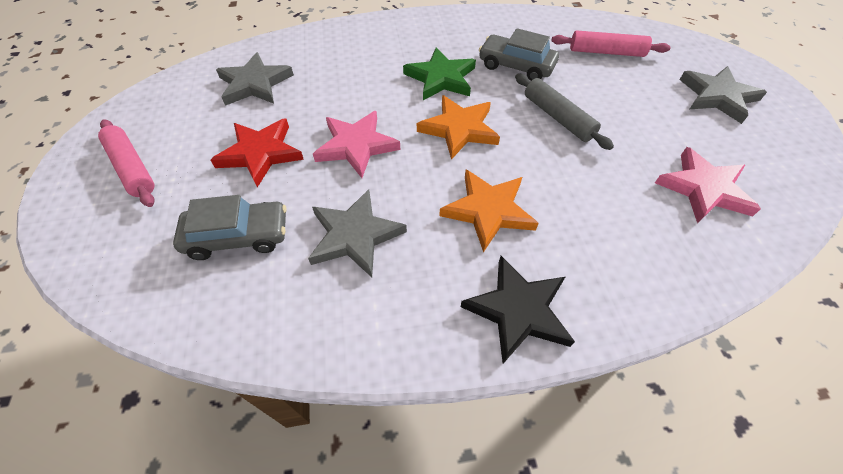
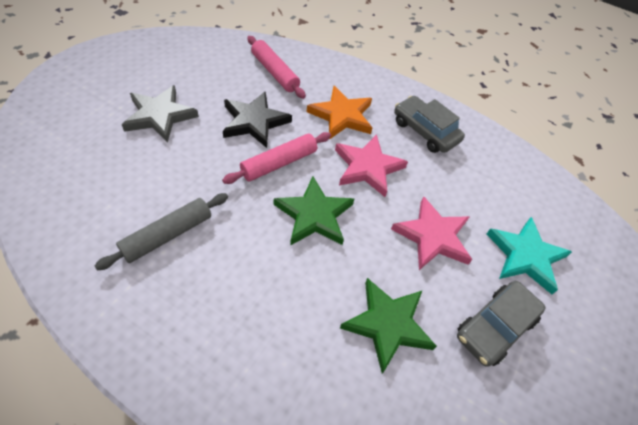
green star: 1 -> 2
grey star: 3 -> 1
orange star: 2 -> 1
red star: 1 -> 0
turquoise star: 0 -> 1

